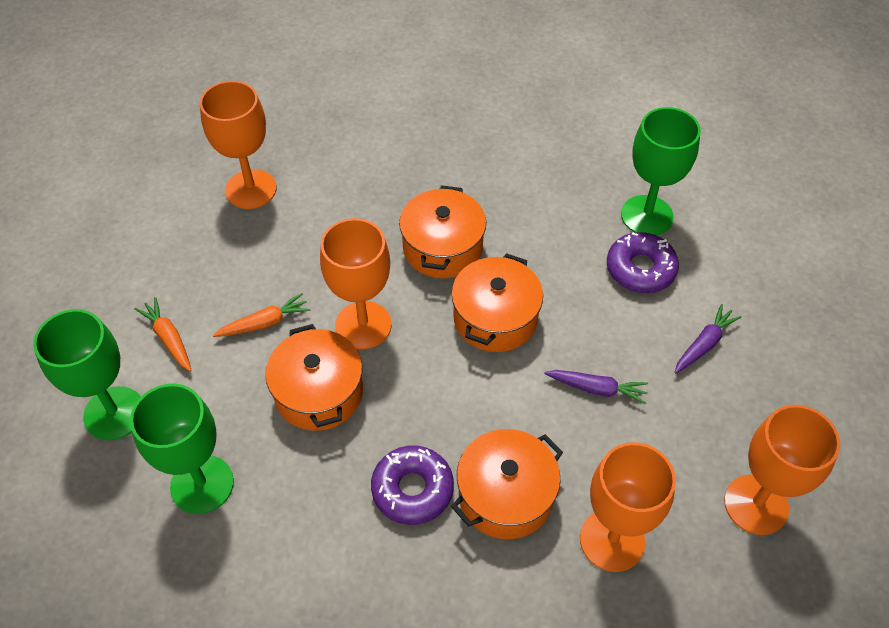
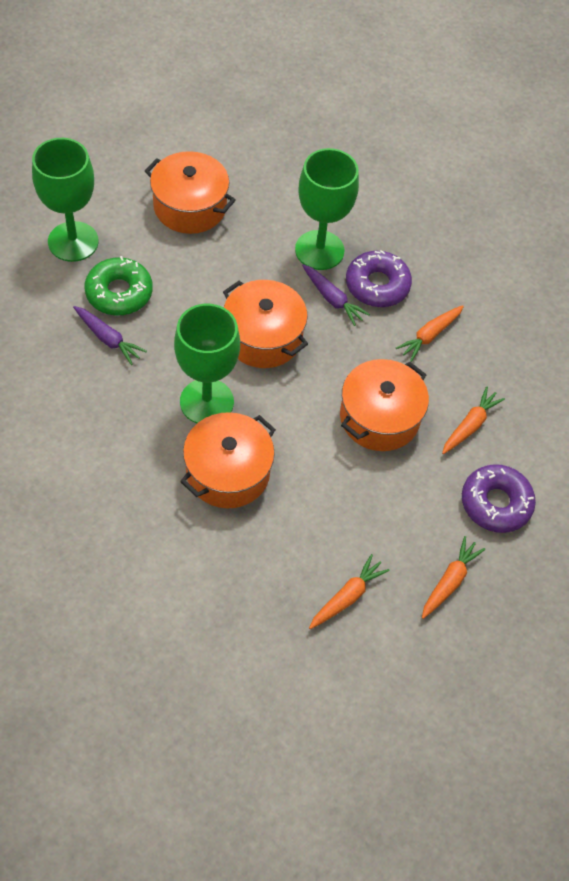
green donut: 0 -> 1
orange carrot: 2 -> 4
orange goblet: 4 -> 0

